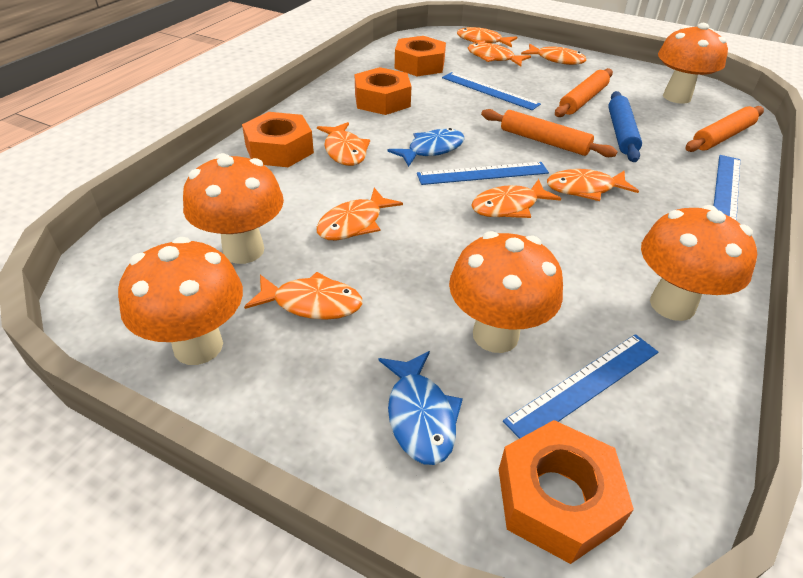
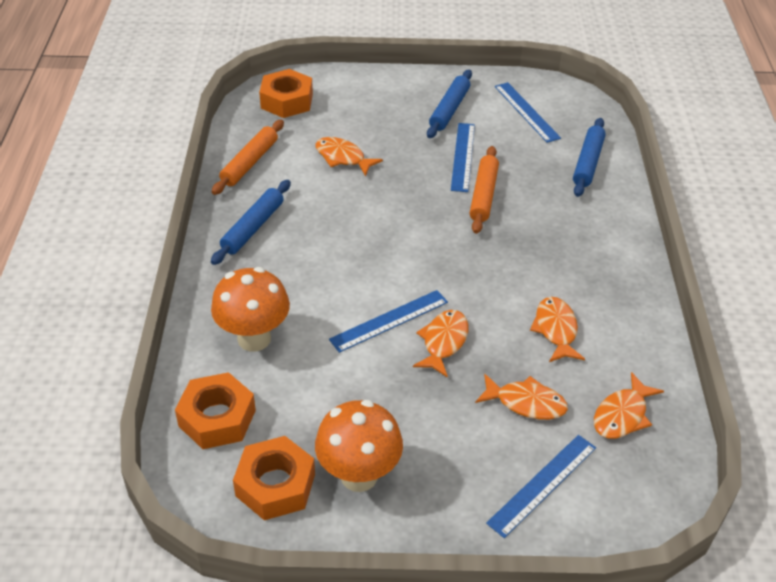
blue fish: 2 -> 0
blue rolling pin: 1 -> 3
orange fish: 8 -> 5
orange mushroom: 5 -> 2
orange nut: 4 -> 3
orange rolling pin: 3 -> 2

